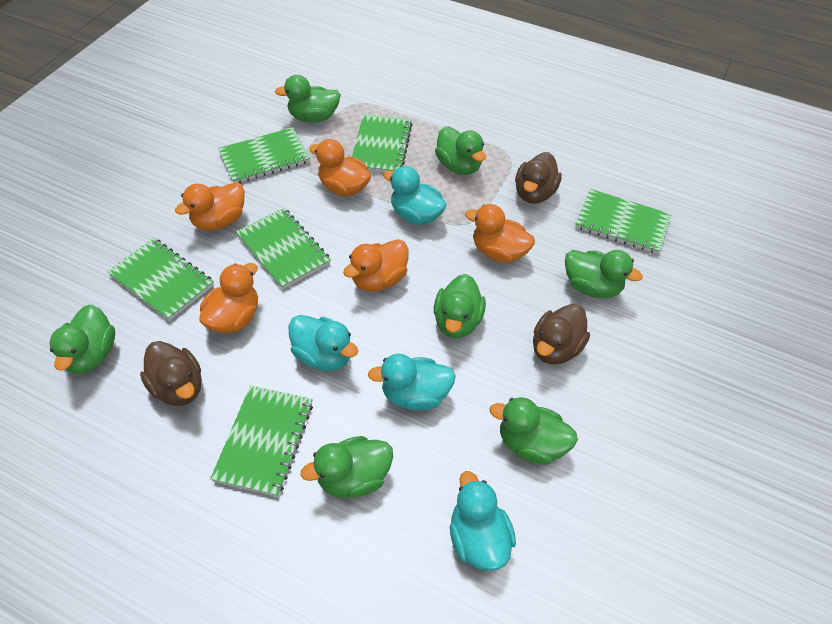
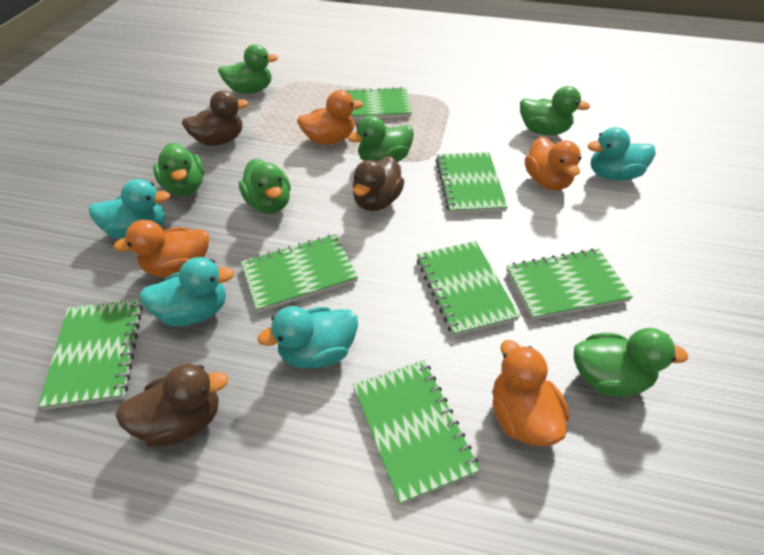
green duck: 7 -> 6
green notebook: 6 -> 7
orange duck: 5 -> 4

